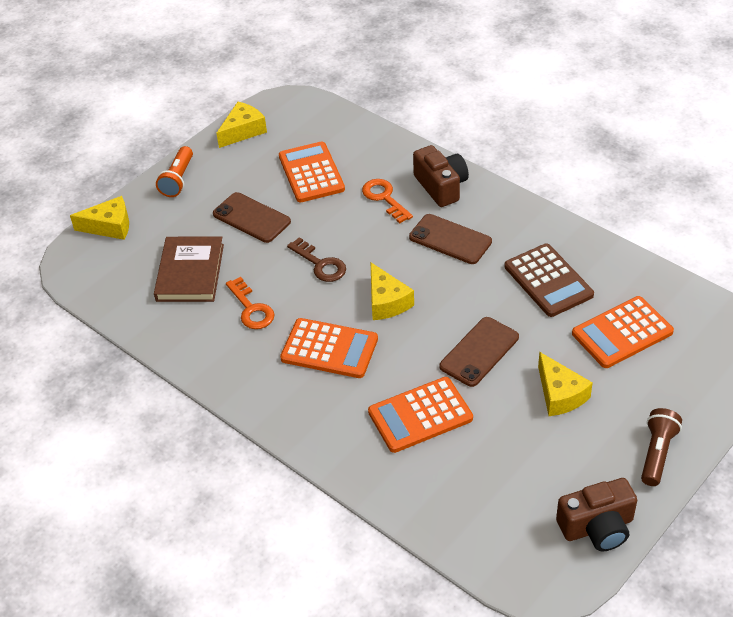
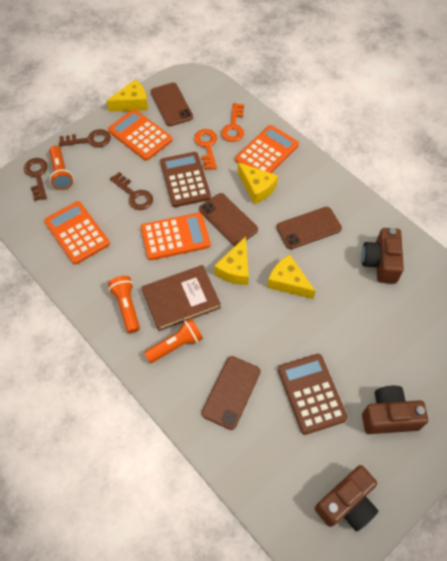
brown calculator: 1 -> 2
brown camera: 2 -> 3
brown flashlight: 1 -> 0
brown key: 1 -> 3
brown phone: 3 -> 4
orange flashlight: 1 -> 3

